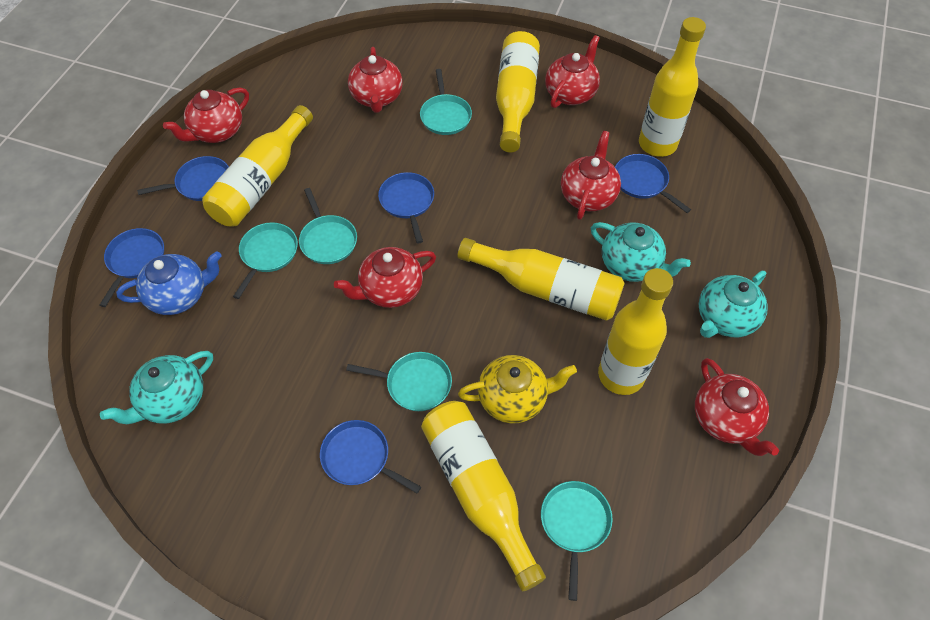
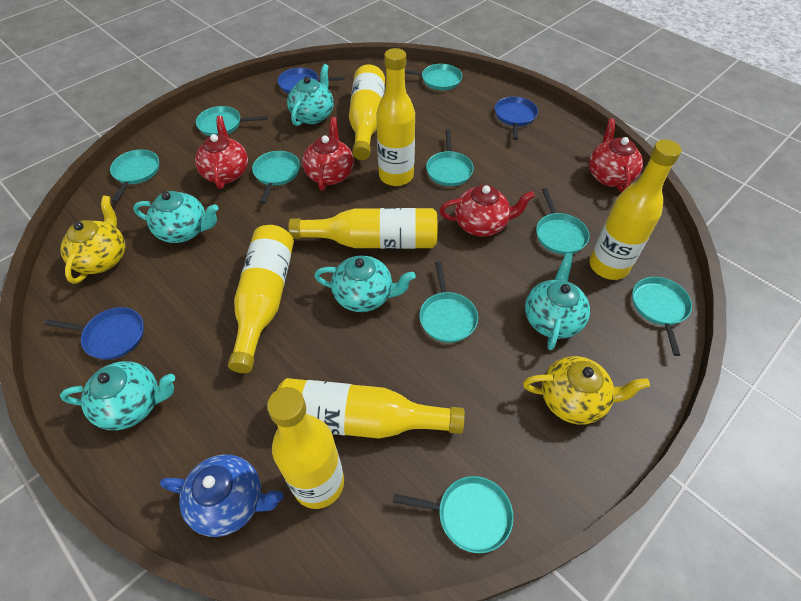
blue pan: 5 -> 3
red teapot: 6 -> 4
turquoise pan: 5 -> 9
turquoise teapot: 3 -> 5
yellow bottle: 6 -> 7
yellow teapot: 1 -> 2

